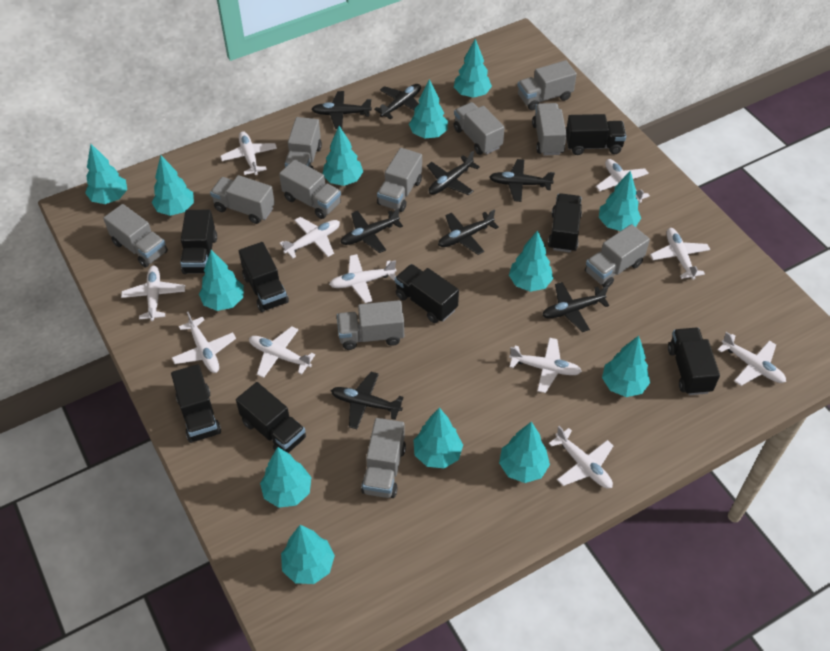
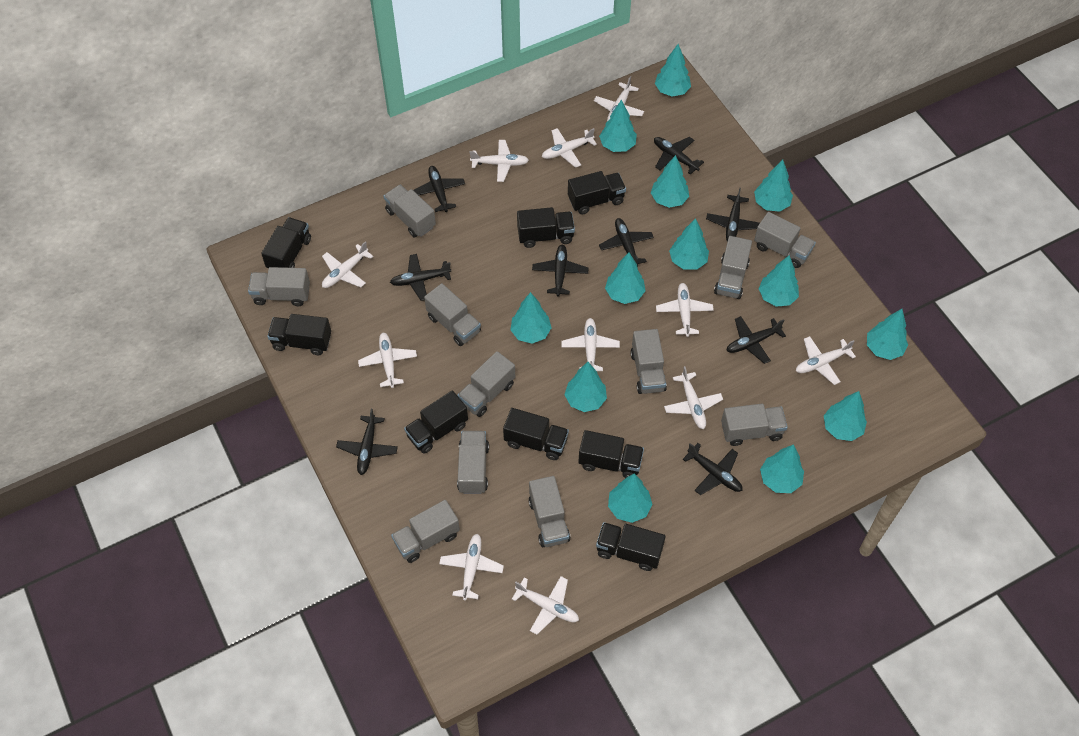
black plane: 8 -> 9

